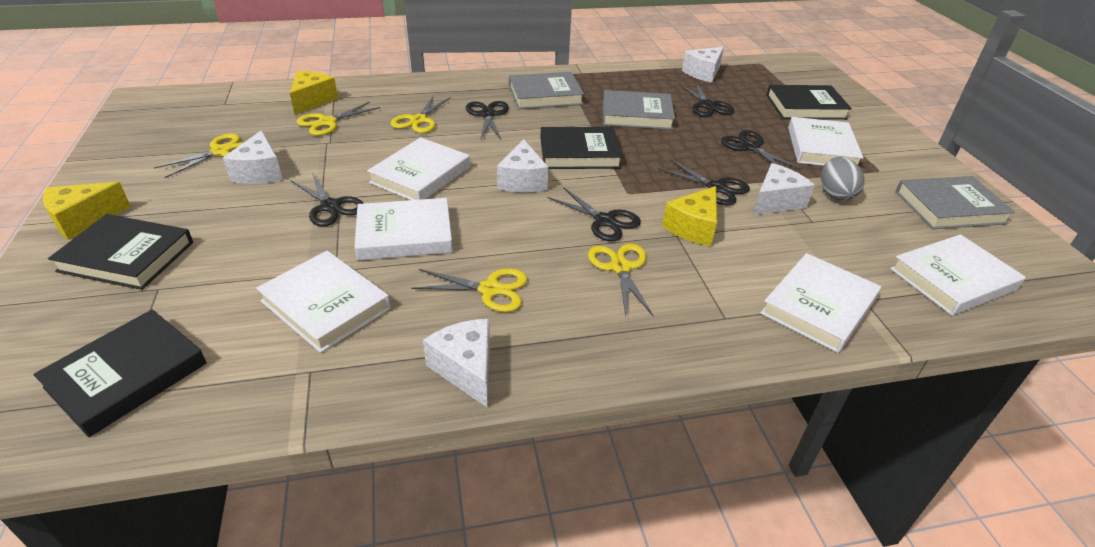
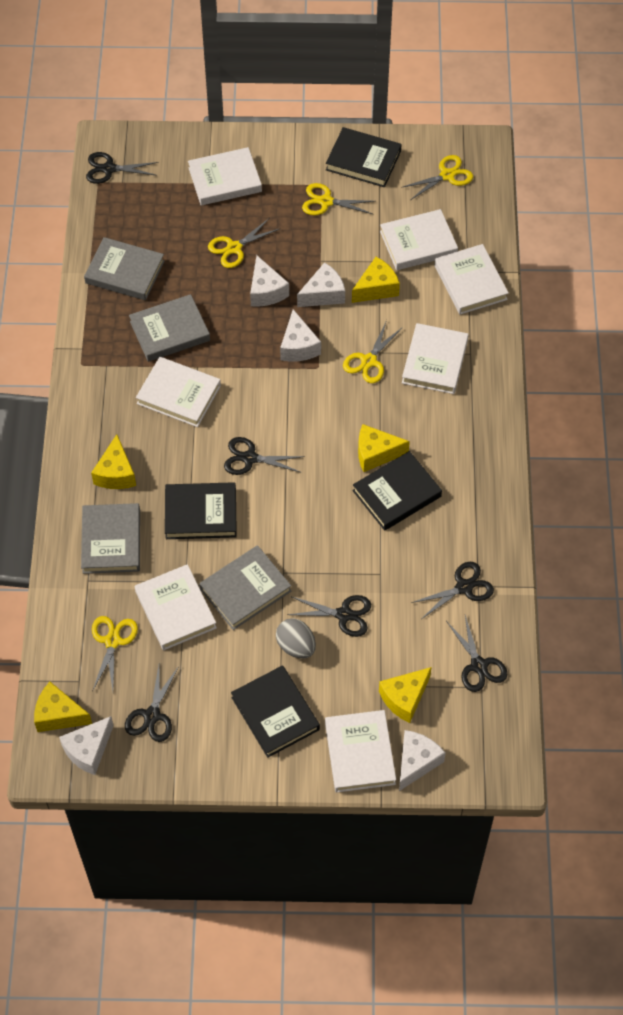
grey book: 3 -> 4
white book: 6 -> 7
yellow cheese: 3 -> 5

